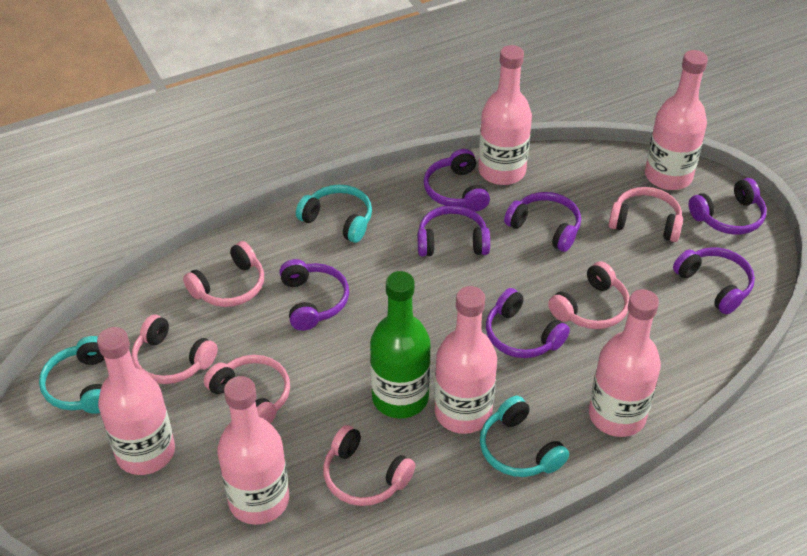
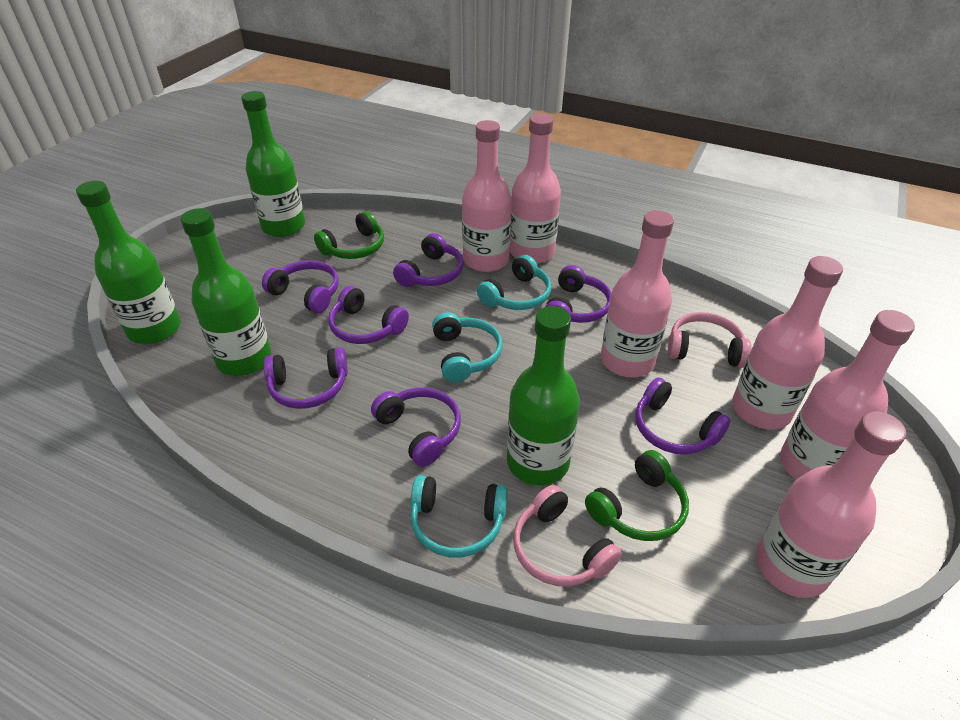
green bottle: 1 -> 4
green headphones: 0 -> 2
pink headphones: 6 -> 2

